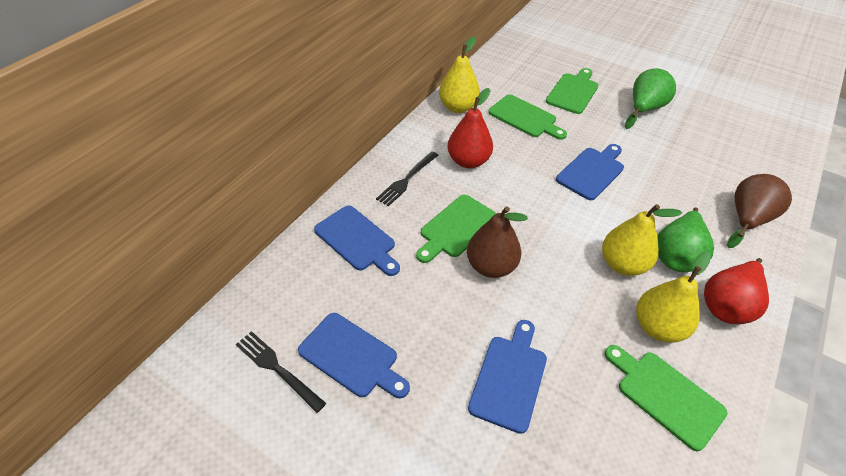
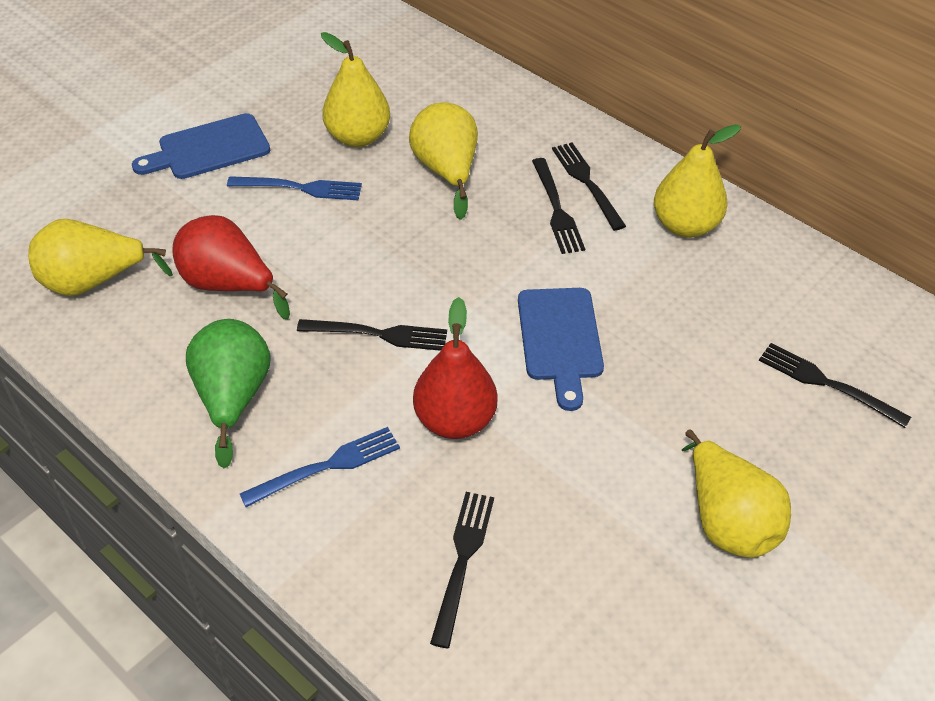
black fork: 2 -> 5
blue cutting board: 4 -> 2
blue fork: 0 -> 2
brown pear: 2 -> 0
green cutting board: 4 -> 0
green pear: 2 -> 1
yellow pear: 3 -> 5

